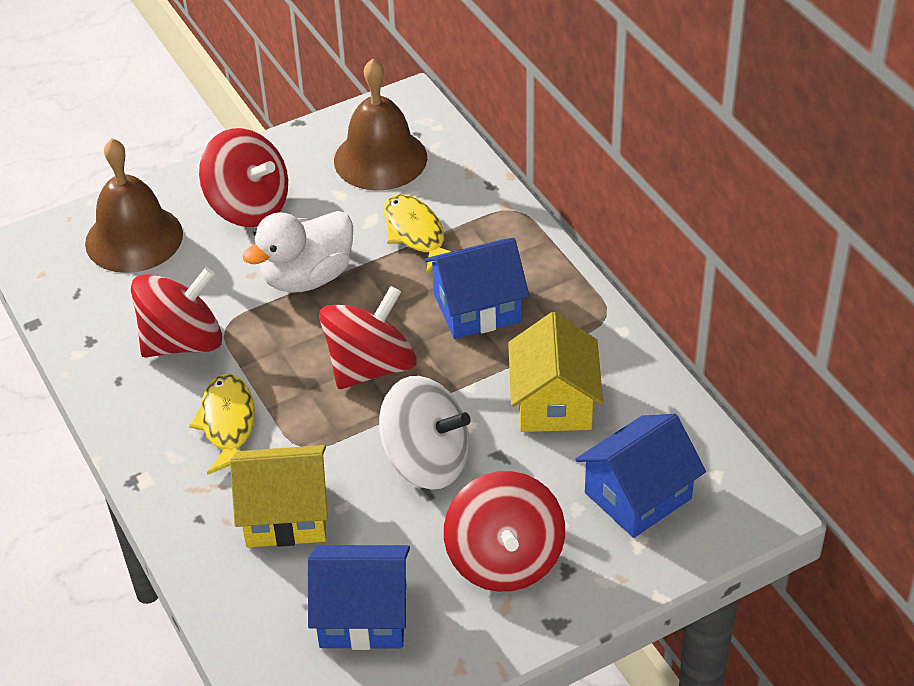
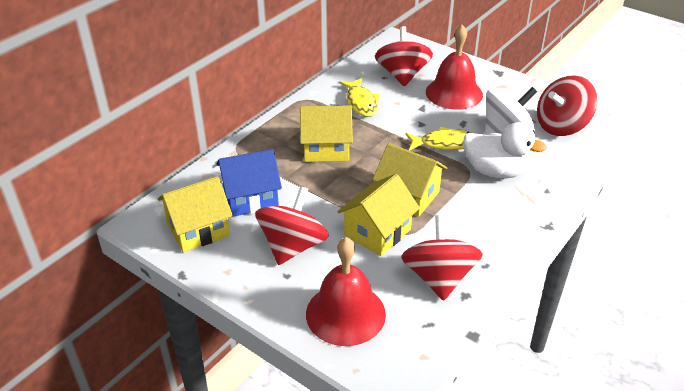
blue house: 3 -> 1
brown bell: 2 -> 0
red bell: 0 -> 2
yellow house: 2 -> 4

